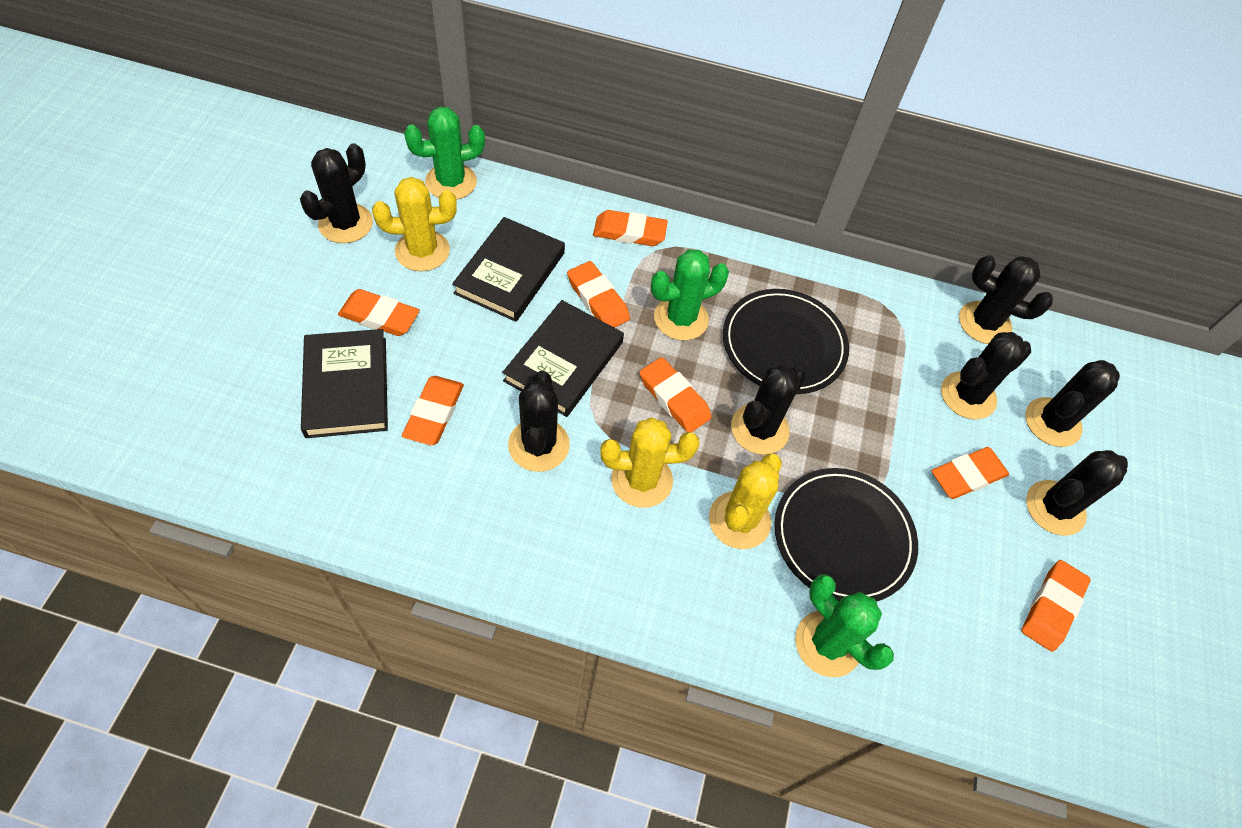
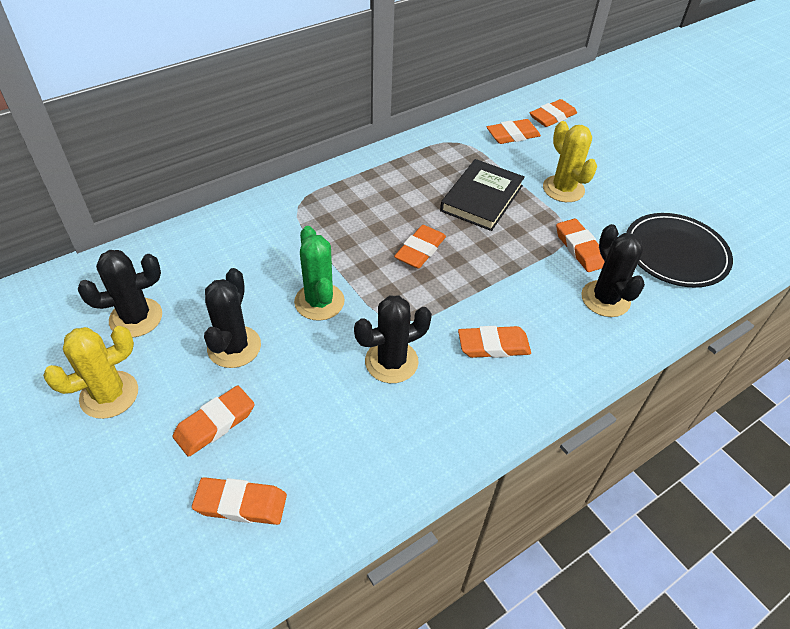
black book: 3 -> 1
black cactus: 7 -> 4
black plate: 2 -> 1
green cactus: 3 -> 1
yellow cactus: 3 -> 2

